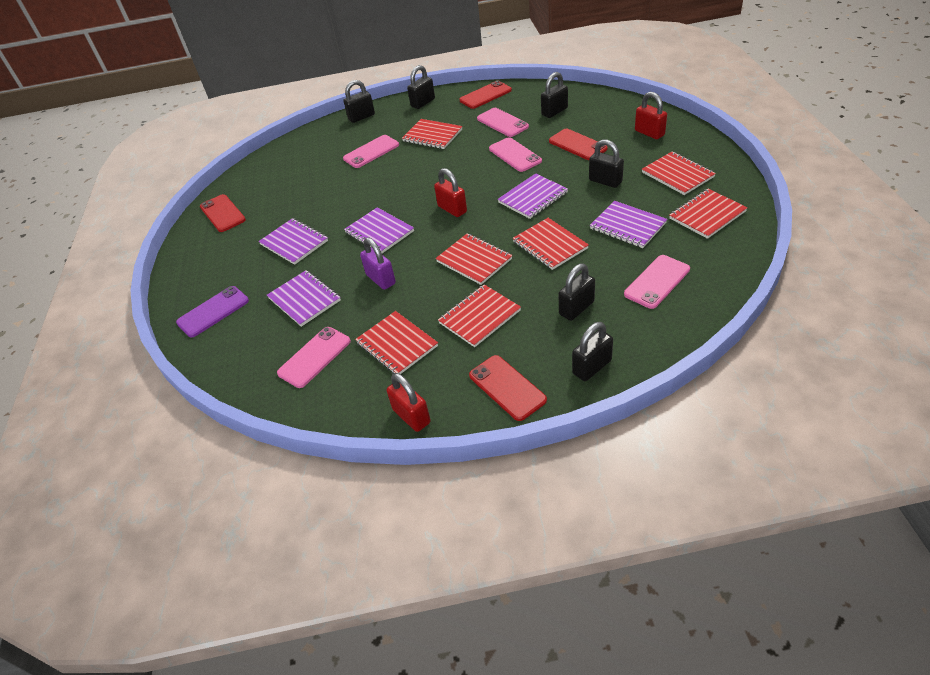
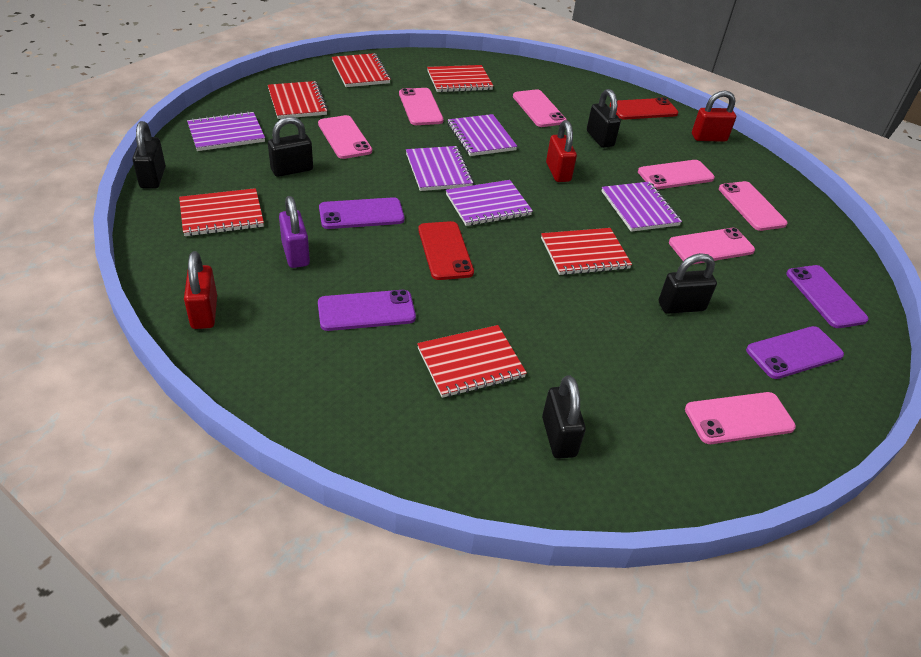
black padlock: 6 -> 5
pink phone: 5 -> 7
purple phone: 1 -> 4
red notebook: 7 -> 6
red phone: 4 -> 2

